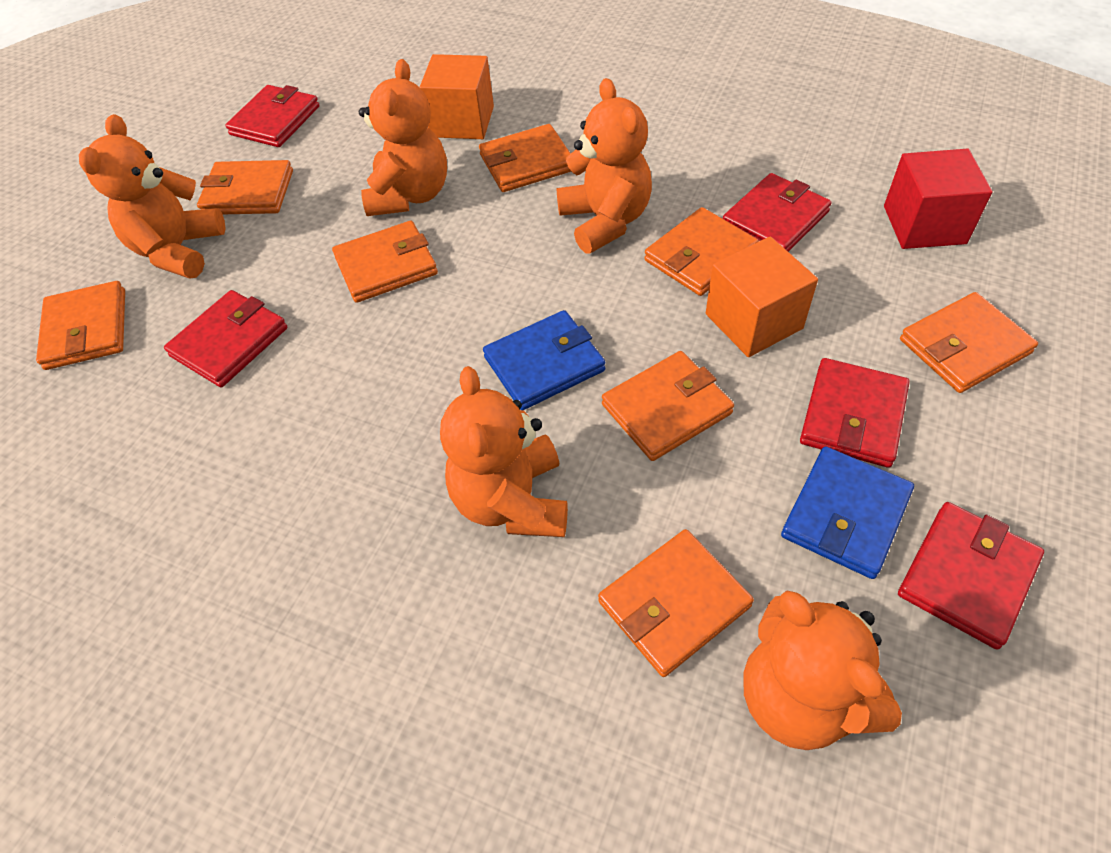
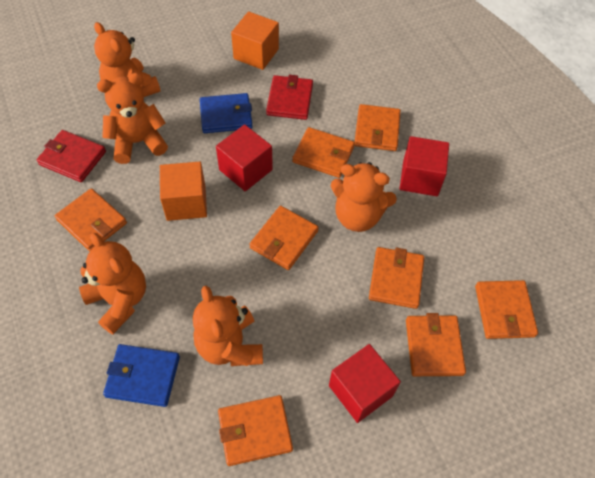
red cube: 1 -> 3
red wallet: 5 -> 2

